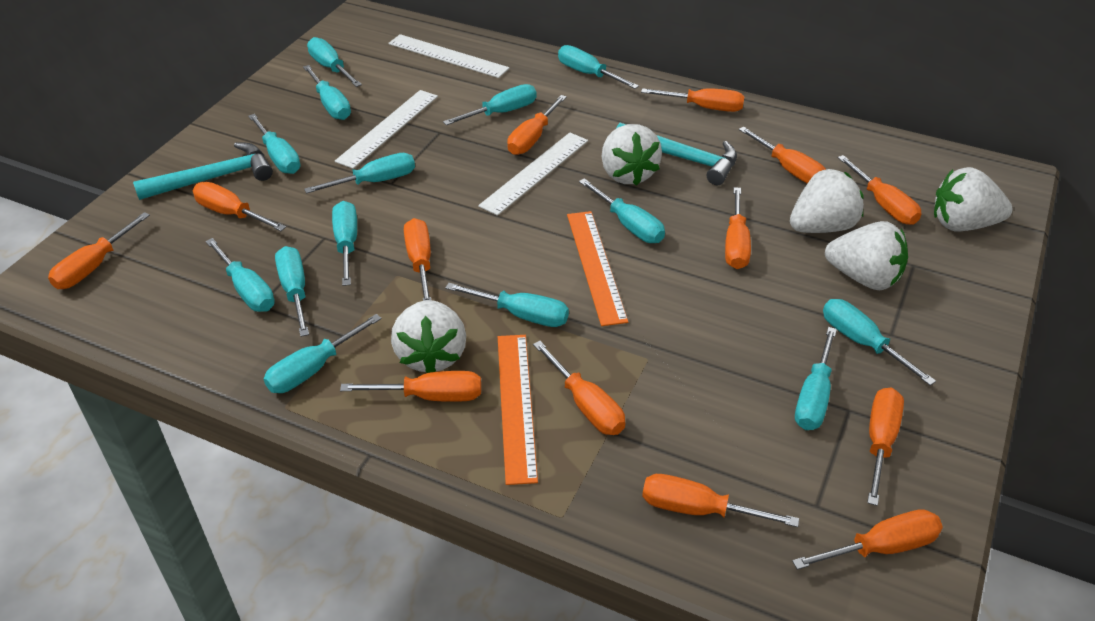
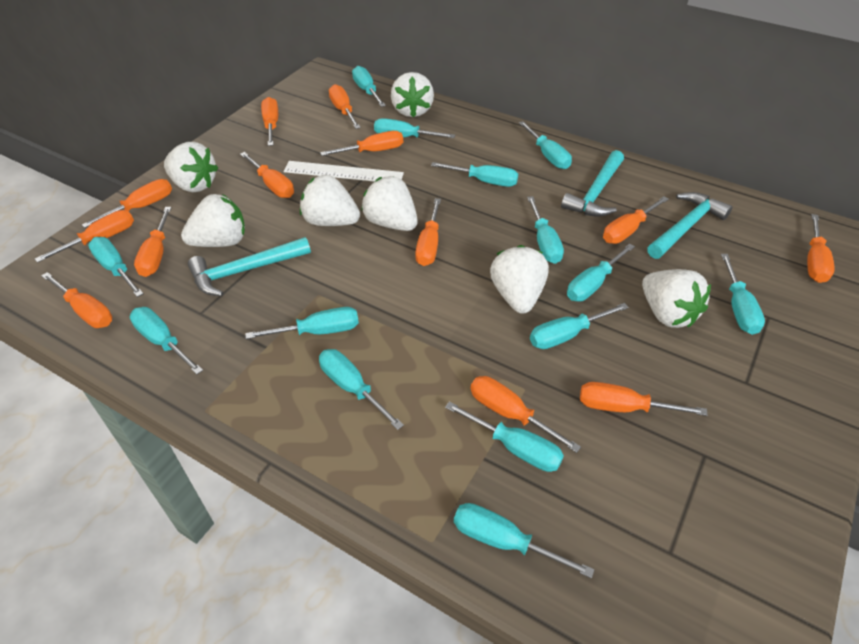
orange ruler: 2 -> 0
turquoise hammer: 2 -> 3
white ruler: 3 -> 1
white strawberry: 5 -> 7

